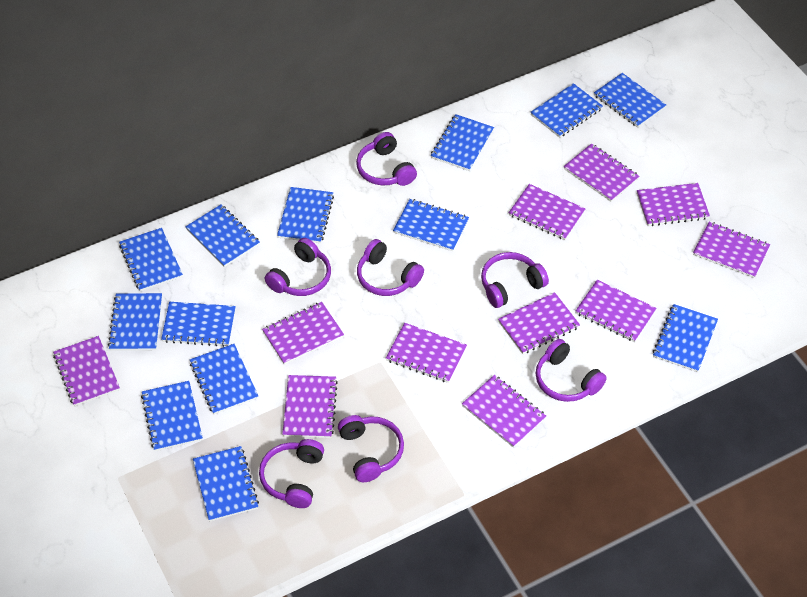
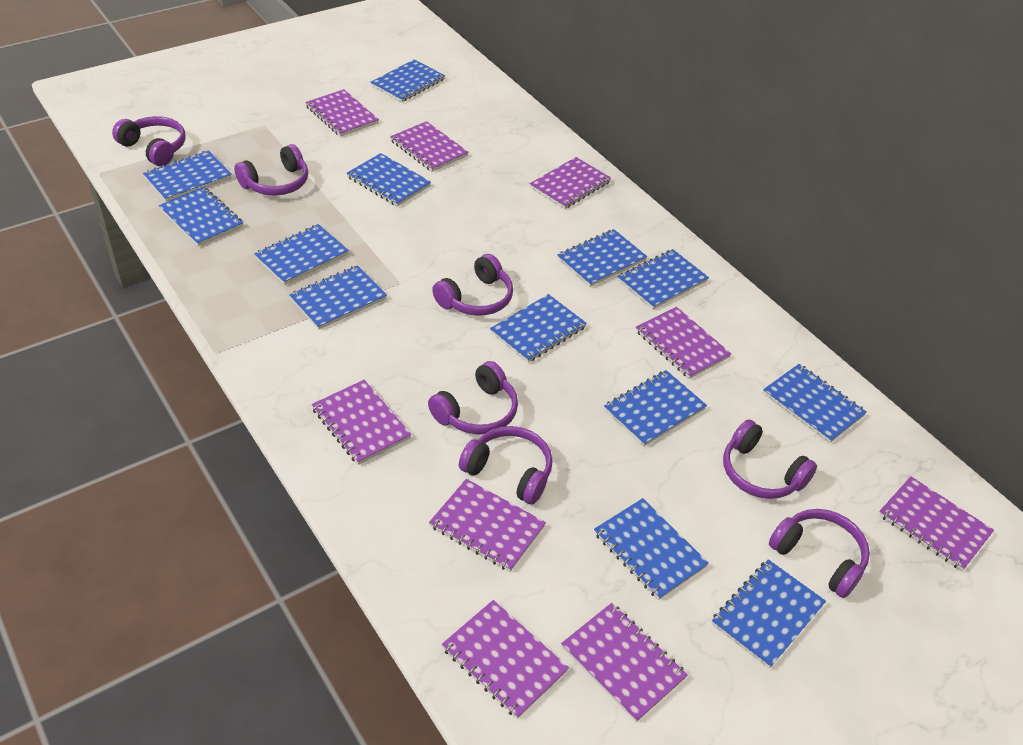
purple notebook: 11 -> 9

